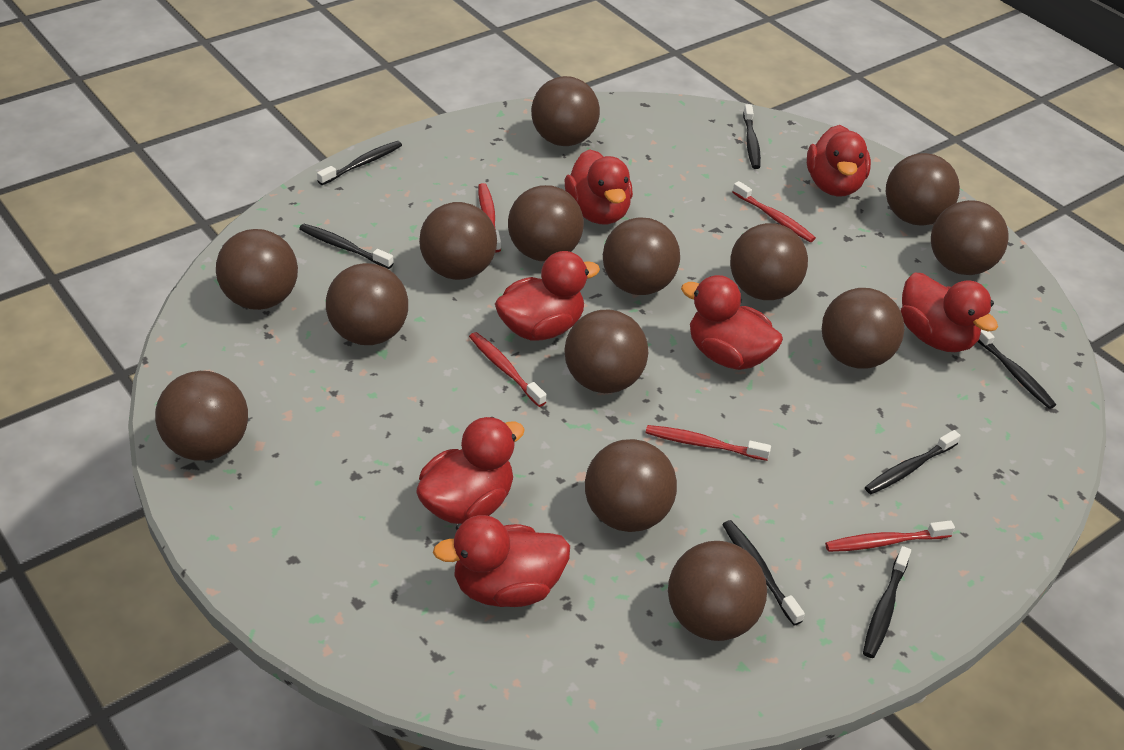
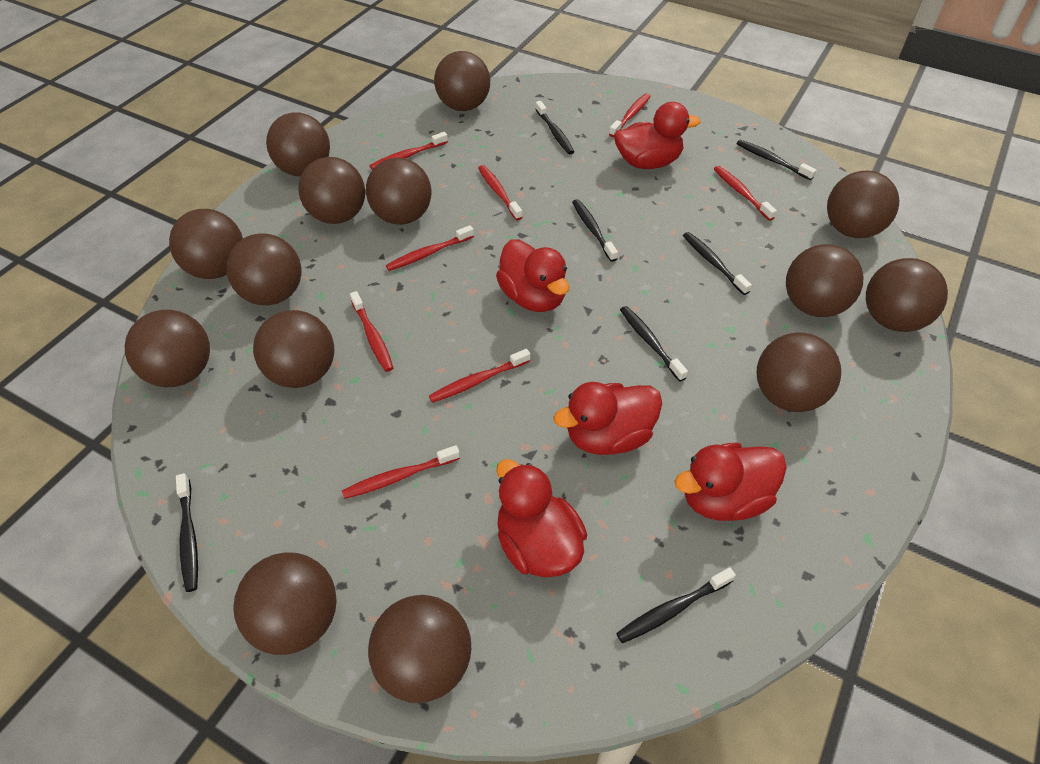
red duck: 7 -> 5
red toothbrush: 5 -> 8

